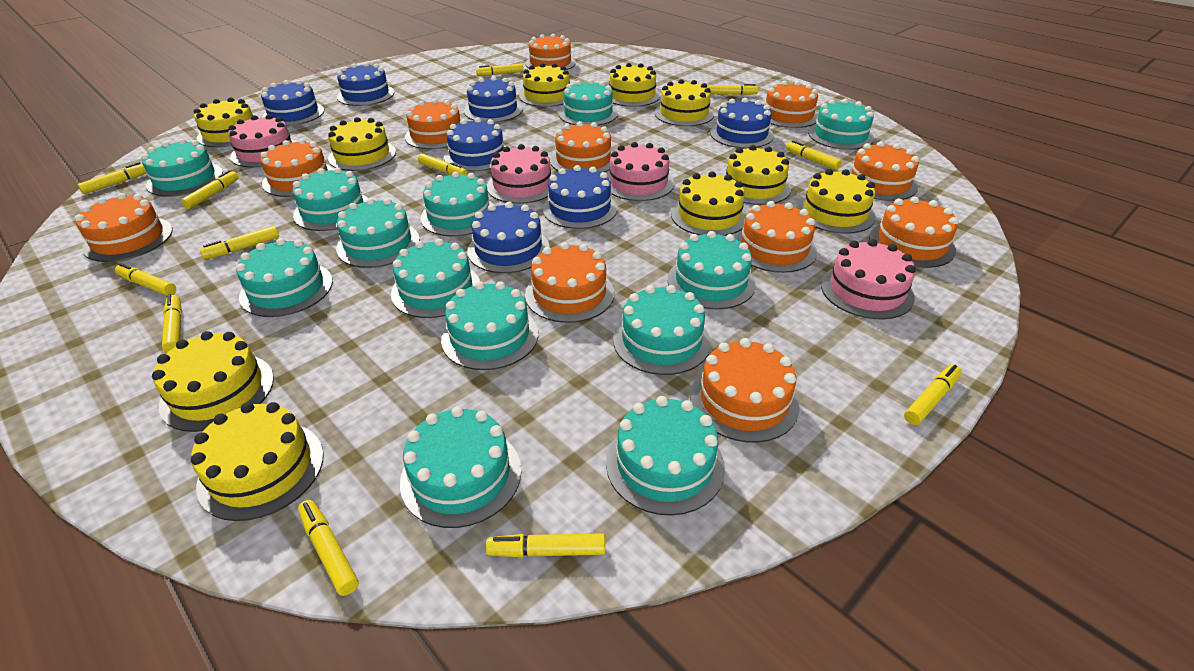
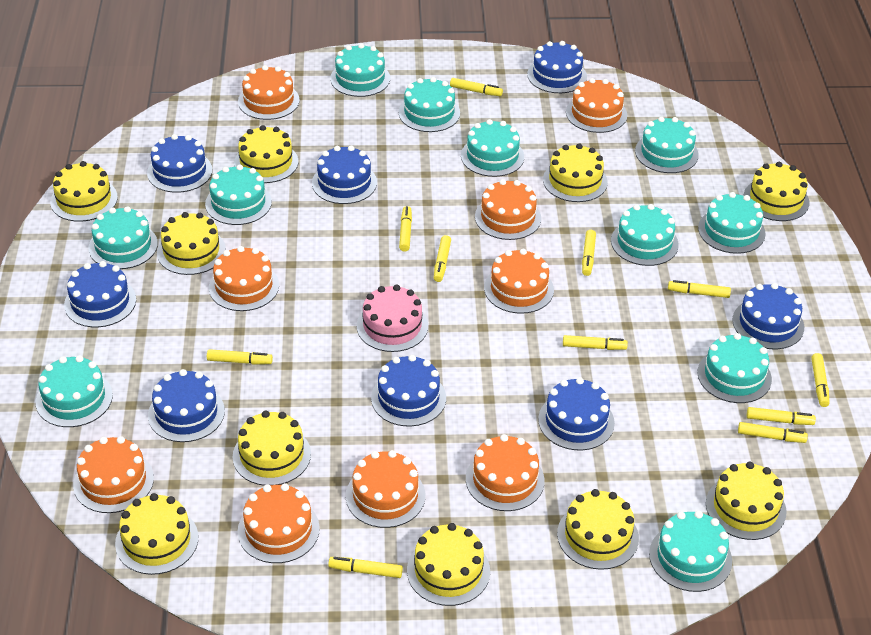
blue cake: 7 -> 8
orange cake: 11 -> 9
pink cake: 4 -> 1
turquoise cake: 13 -> 11
yellow marker: 12 -> 11

